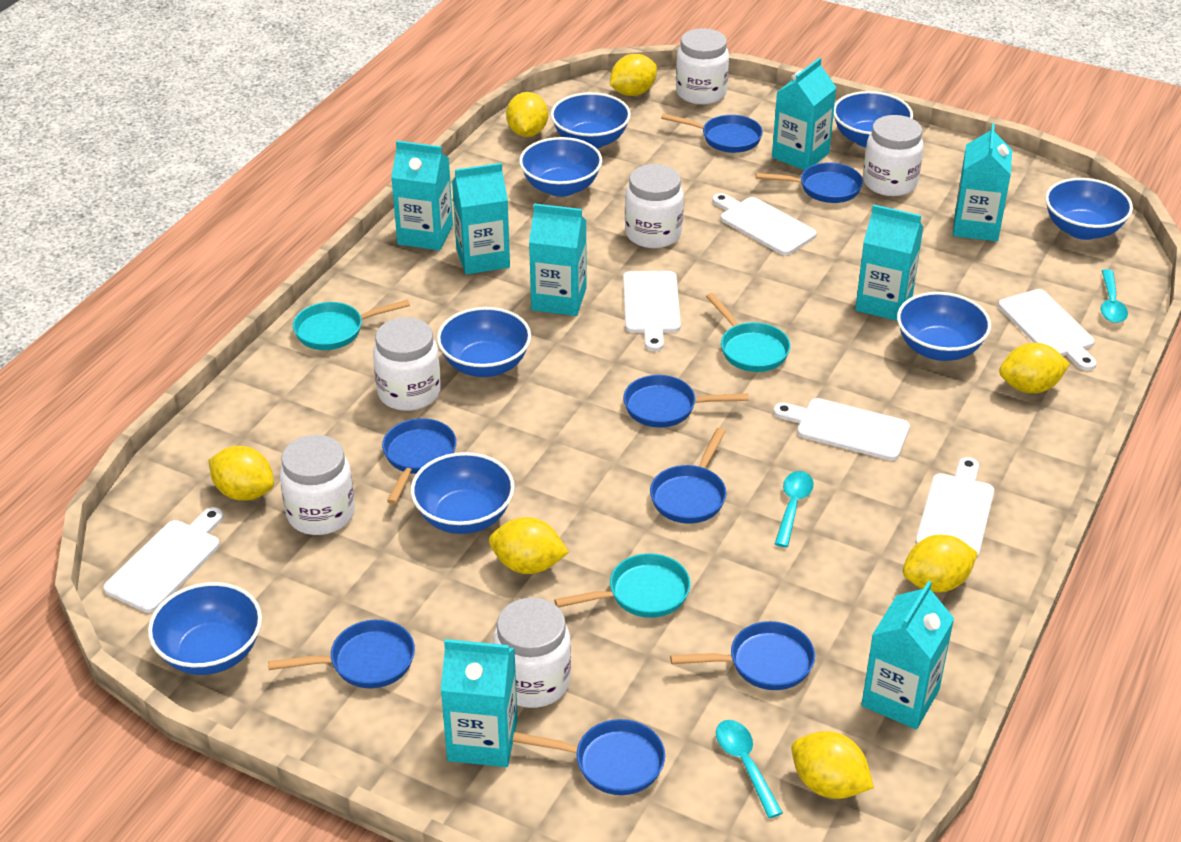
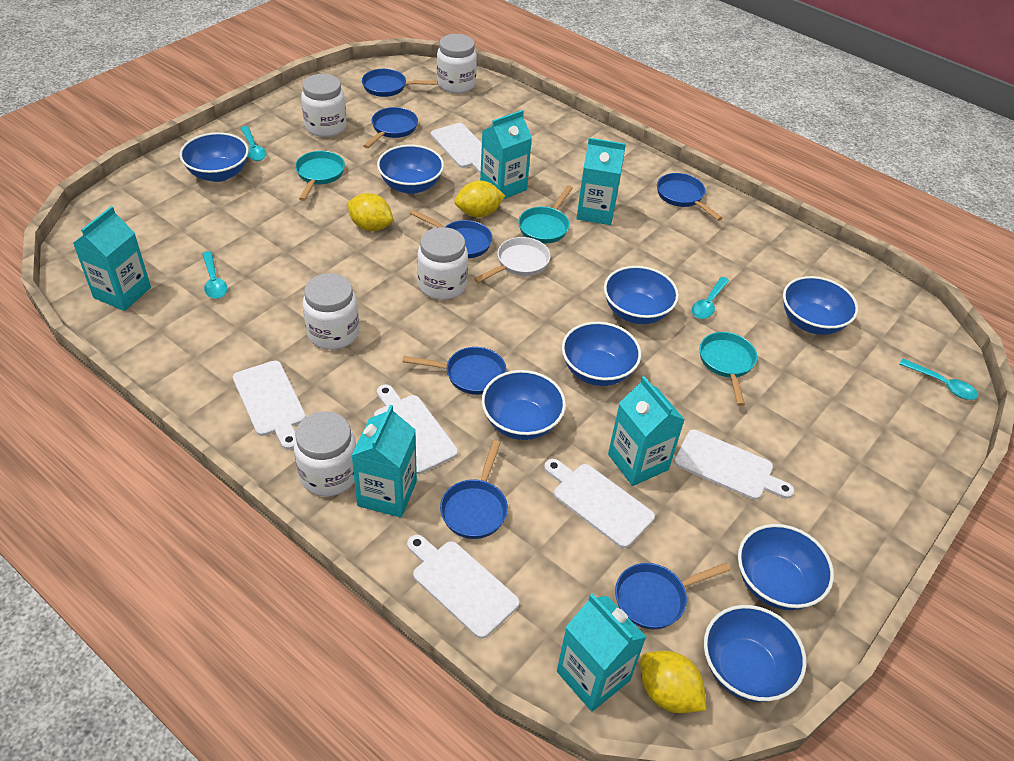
blue pan: 8 -> 7
turquoise carton: 8 -> 6
turquoise spoon: 3 -> 4
white jar: 6 -> 5
white pan: 0 -> 1
yellow lemon: 7 -> 3

